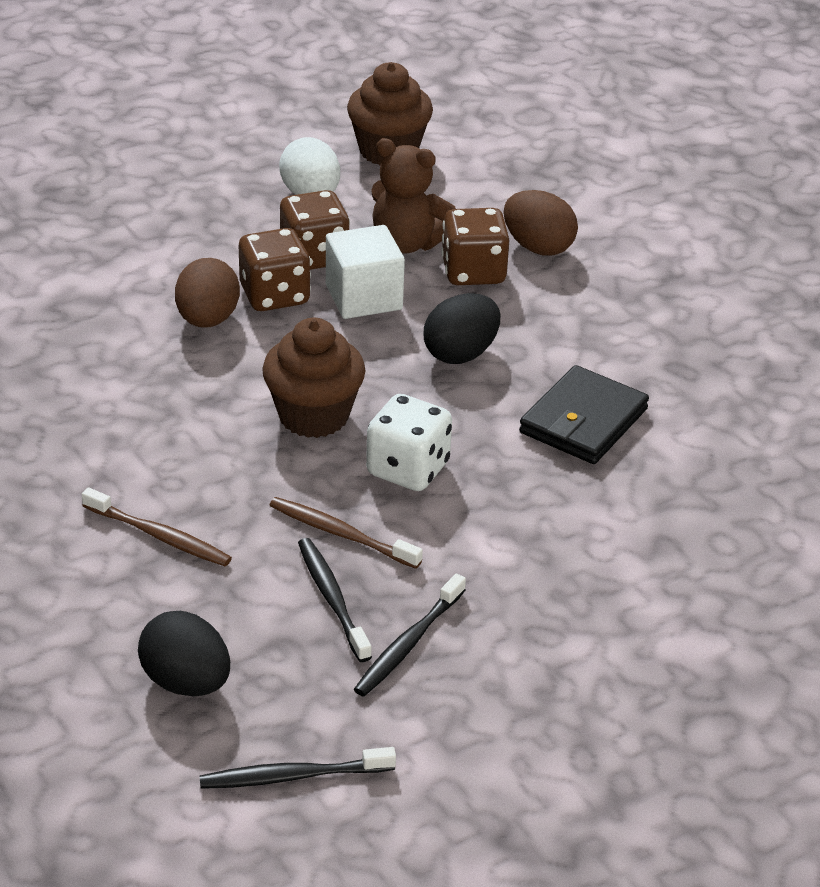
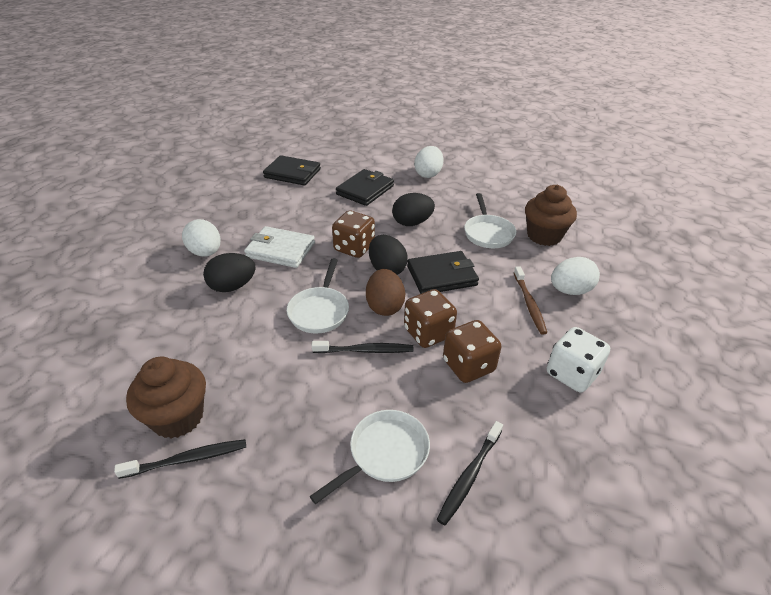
black egg: 2 -> 3
black wallet: 1 -> 3
brown egg: 2 -> 1
brown teddy bear: 1 -> 0
brown toothbrush: 2 -> 1
white cube: 1 -> 0
white egg: 1 -> 3
white pan: 0 -> 3
white wallet: 0 -> 1

